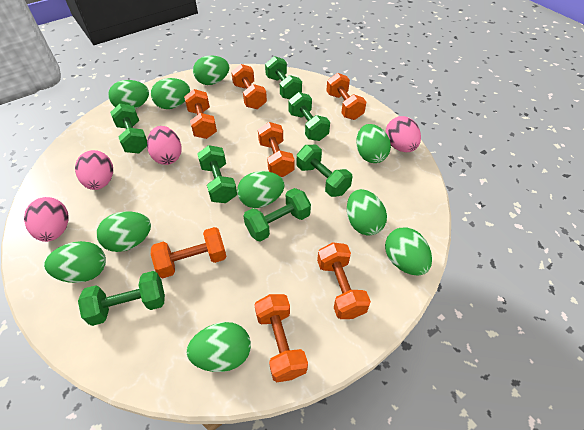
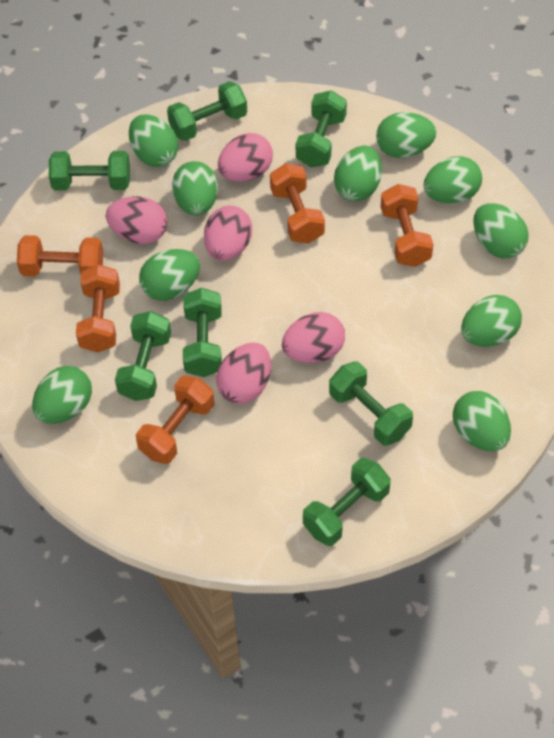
orange dumbbell: 7 -> 5
pink egg: 4 -> 5

